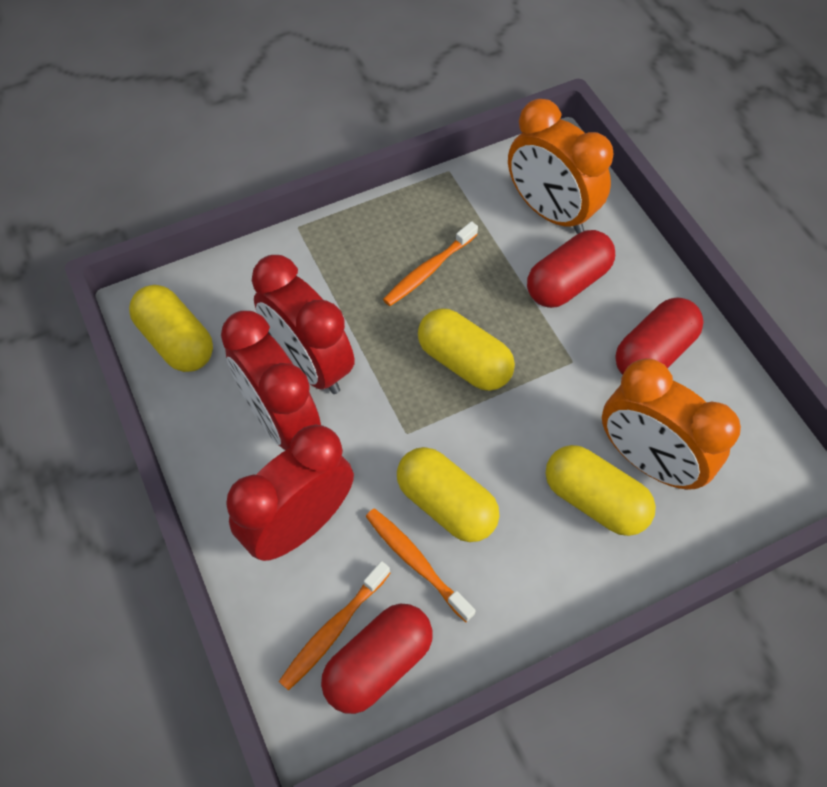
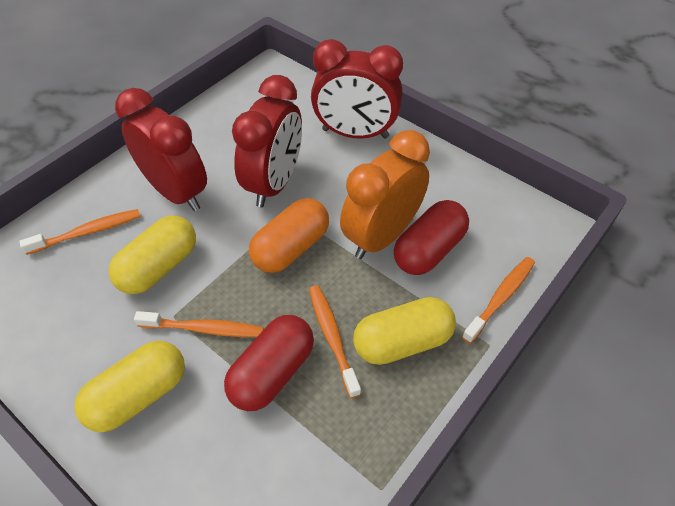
orange capsule: 0 -> 1
orange clock: 2 -> 1
orange toothbrush: 3 -> 4
red capsule: 3 -> 2
yellow capsule: 4 -> 3

